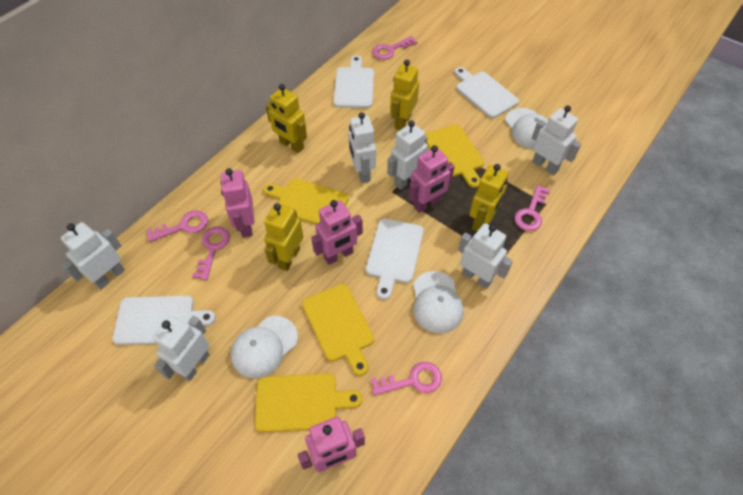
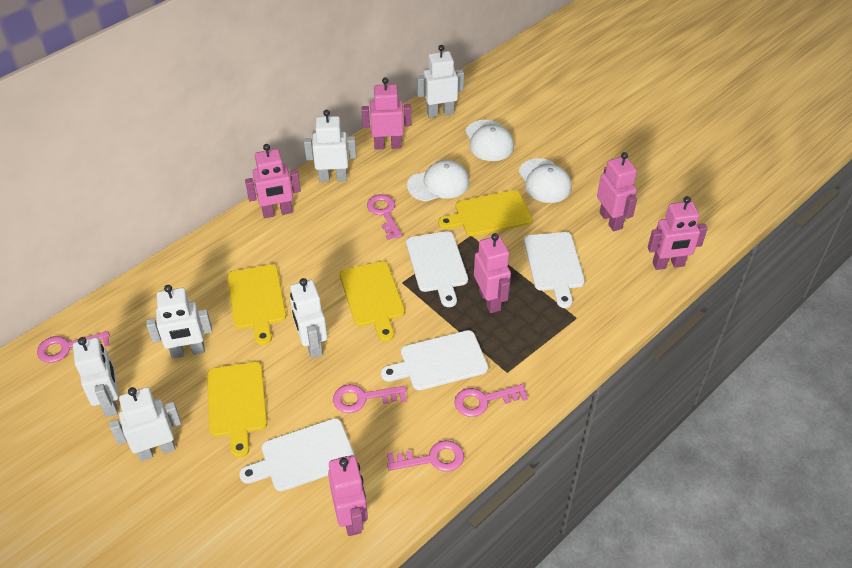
pink robot: 4 -> 6
yellow robot: 4 -> 0

